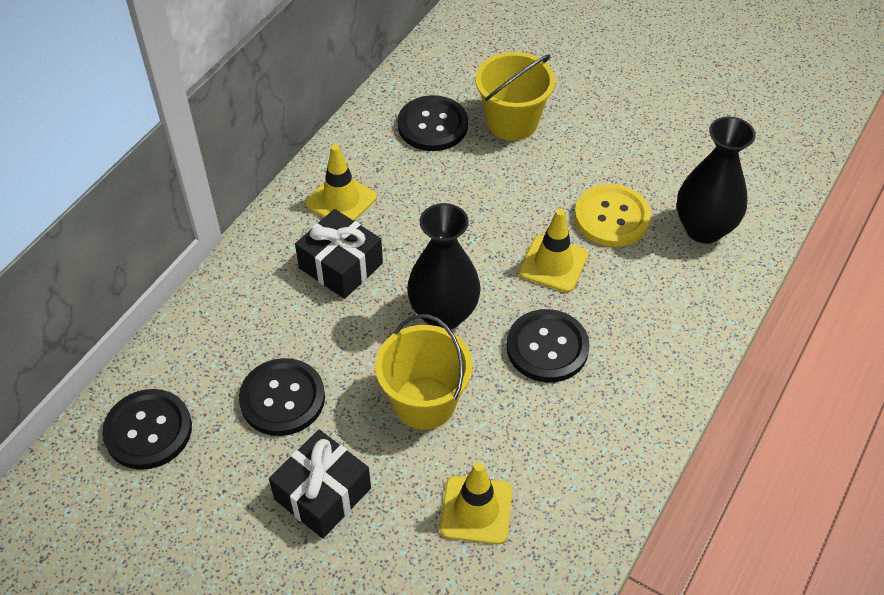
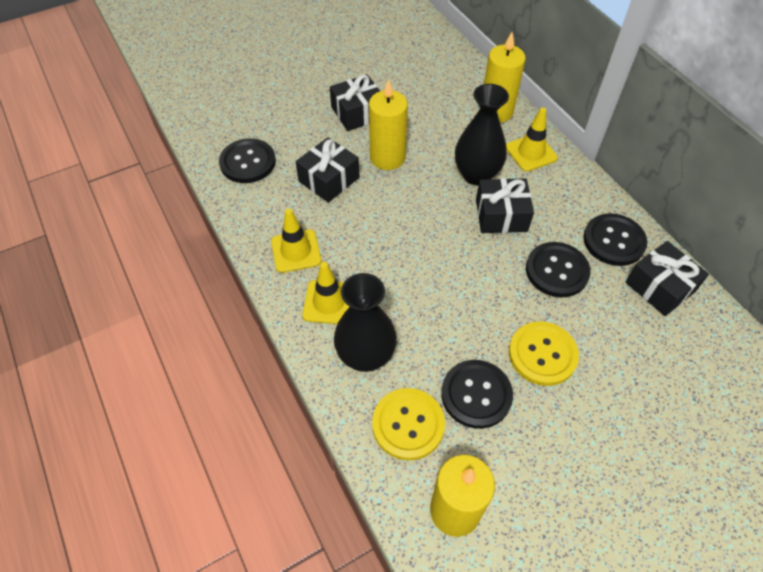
black gift: 2 -> 4
yellow bucket: 2 -> 0
yellow button: 1 -> 2
yellow candle: 0 -> 3

